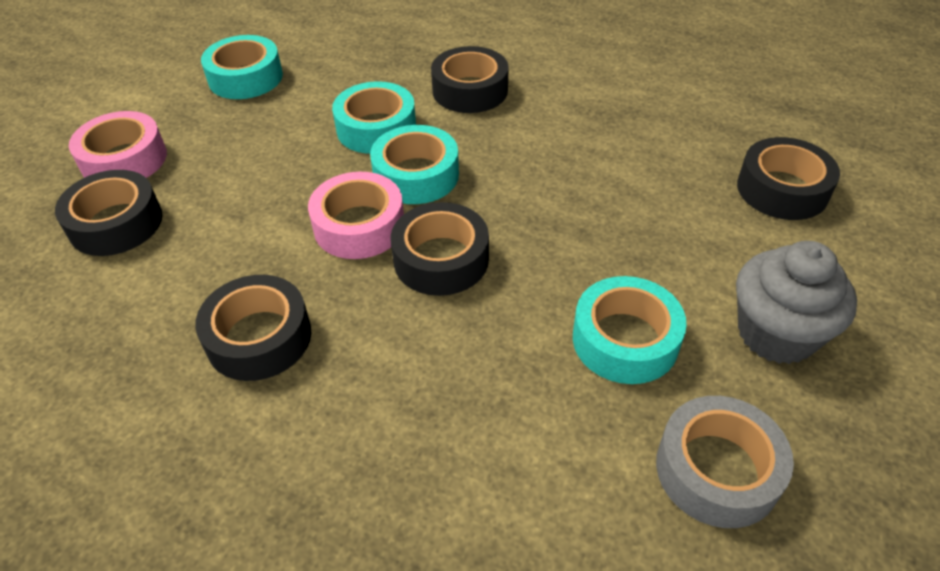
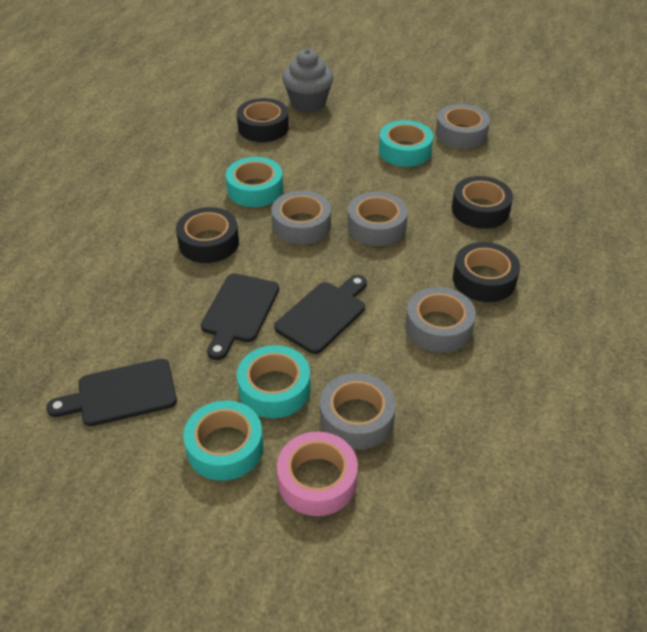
black cutting board: 0 -> 3
black tape: 5 -> 4
grey tape: 1 -> 5
pink tape: 2 -> 1

